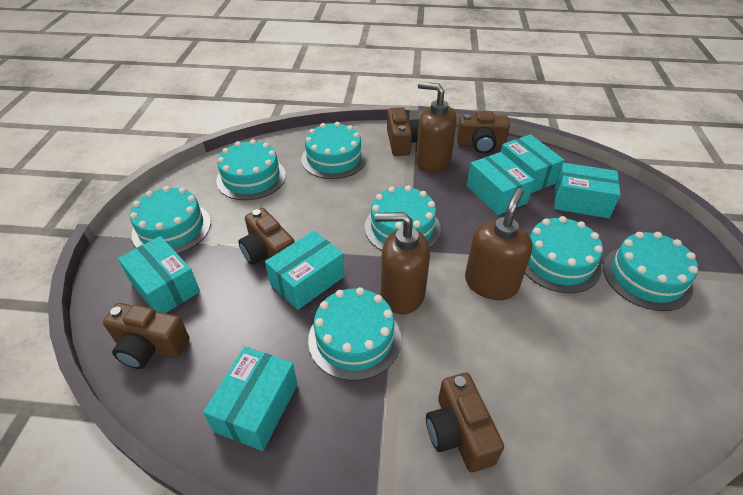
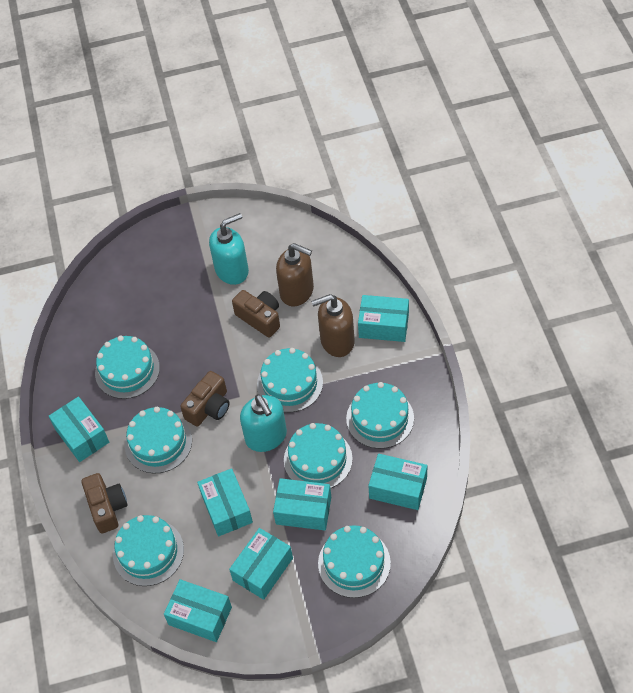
brown camera: 5 -> 3
brown soap dispenser: 3 -> 2
turquoise box: 6 -> 7
turquoise soap dispenser: 0 -> 2

